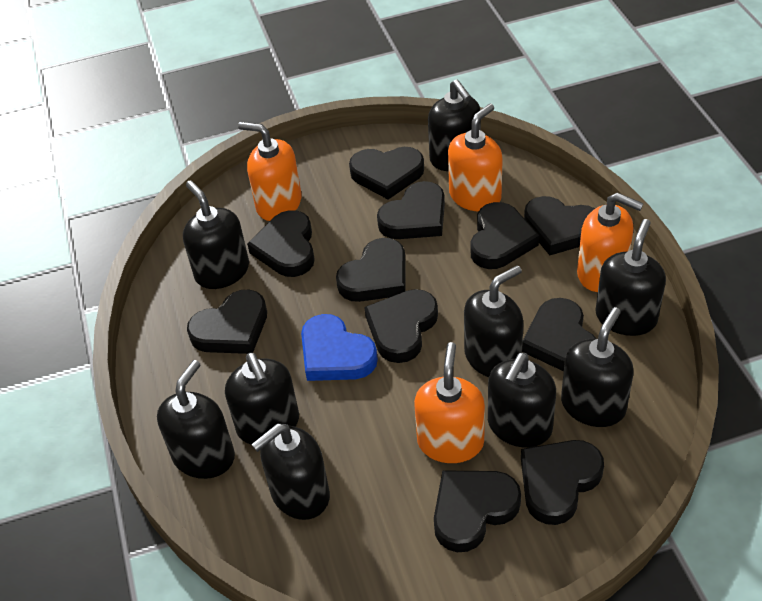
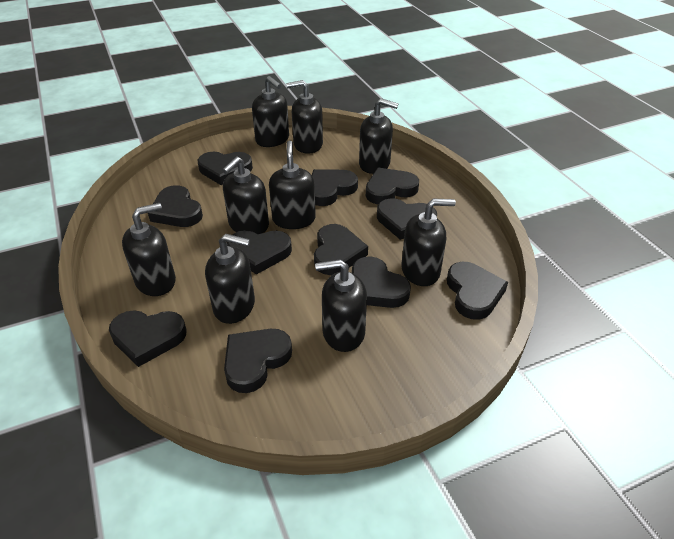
blue heart: 1 -> 0
orange soap dispenser: 4 -> 0

